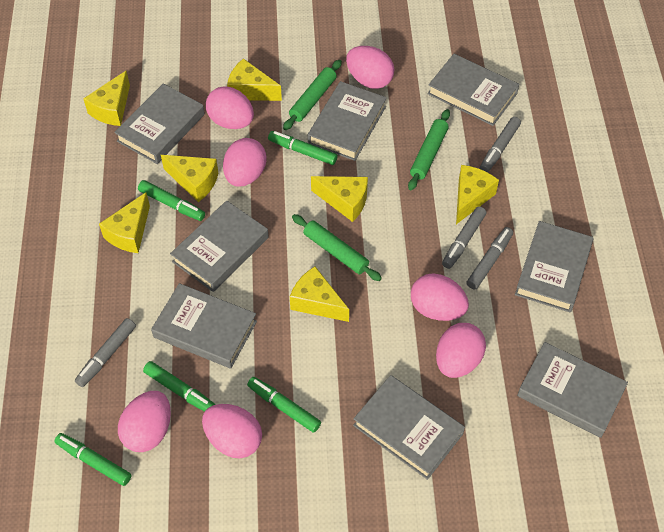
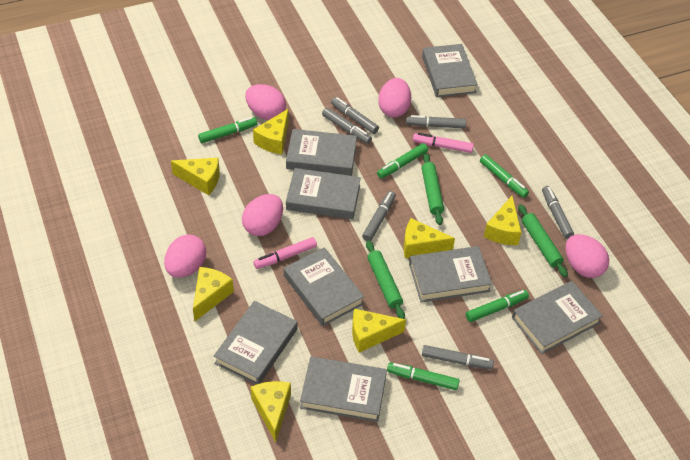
grey marker: 4 -> 6
pink egg: 7 -> 5
pink marker: 0 -> 2

